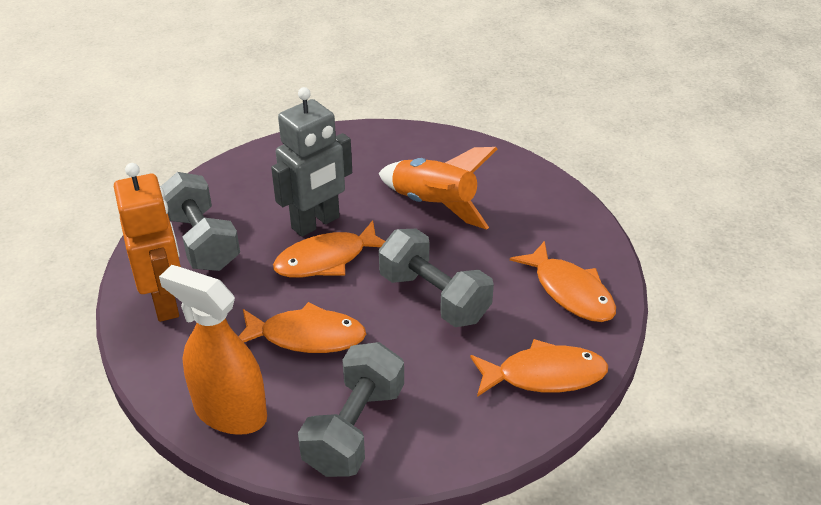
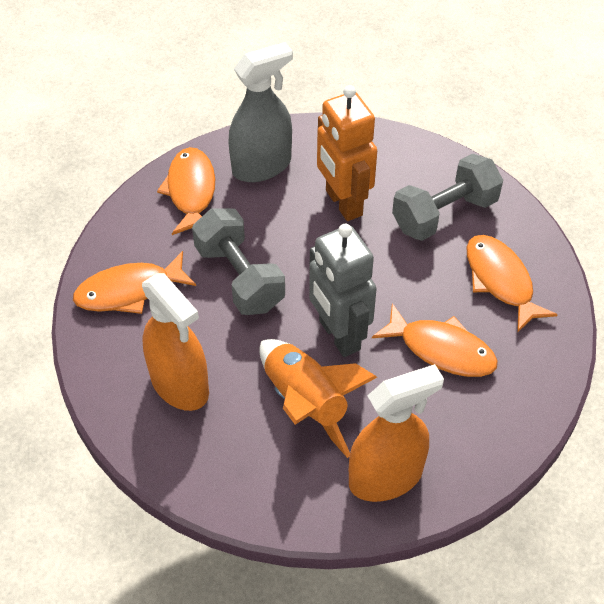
grey dumbbell: 3 -> 2
grey spray bottle: 0 -> 1
orange spray bottle: 1 -> 2

